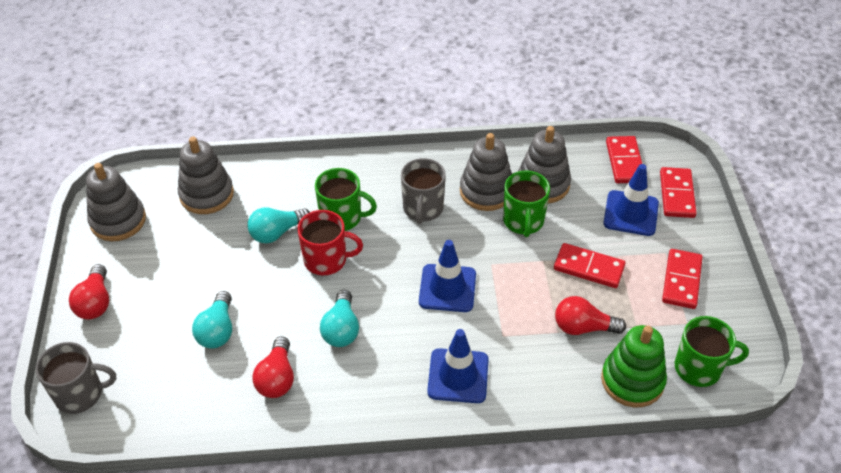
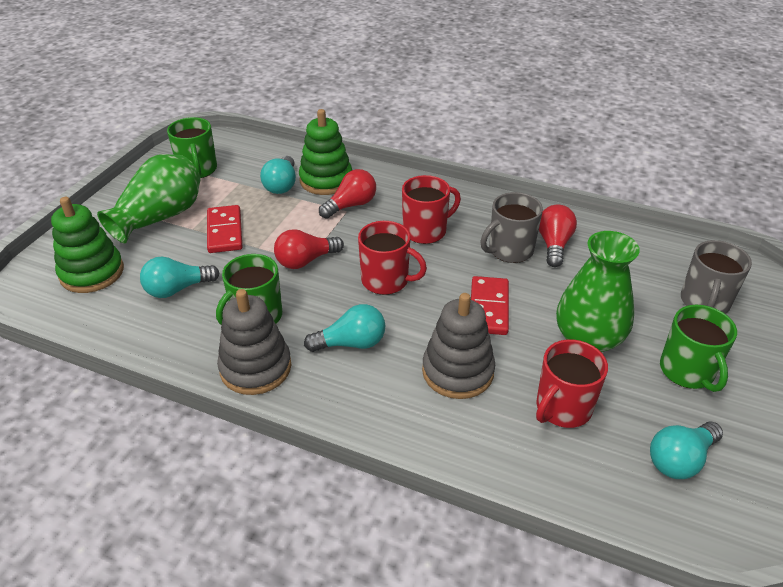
blue traffic cone: 3 -> 0
green stacking toy: 1 -> 2
green vase: 0 -> 2
grey stacking toy: 4 -> 2
red domino: 4 -> 2
red mug: 1 -> 3
turquoise light bulb: 3 -> 4

